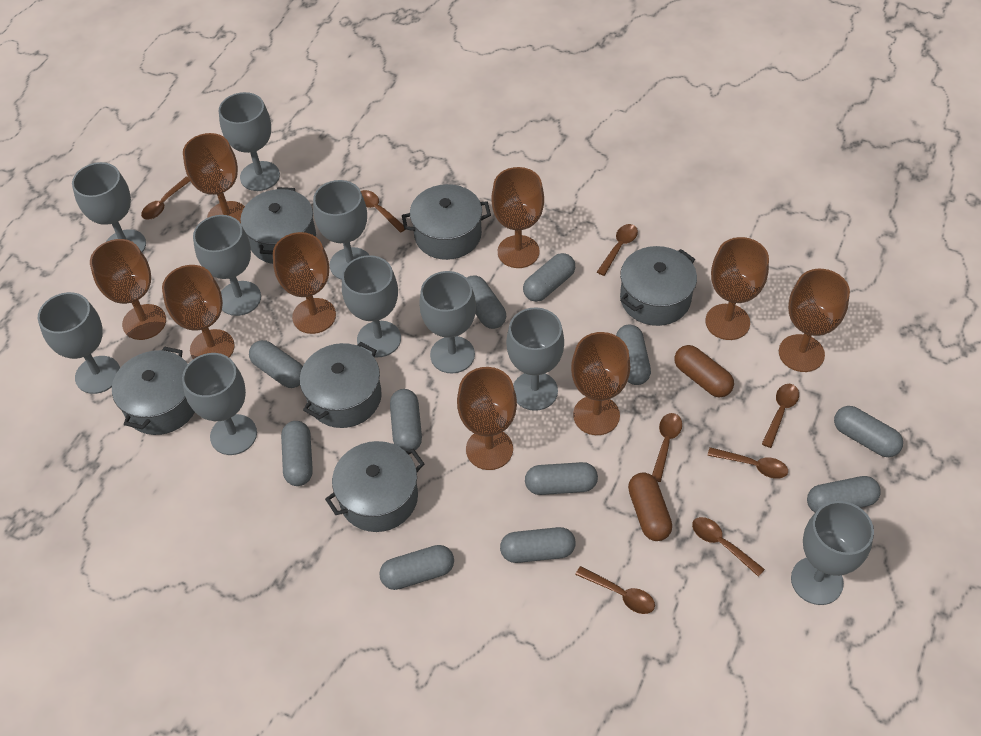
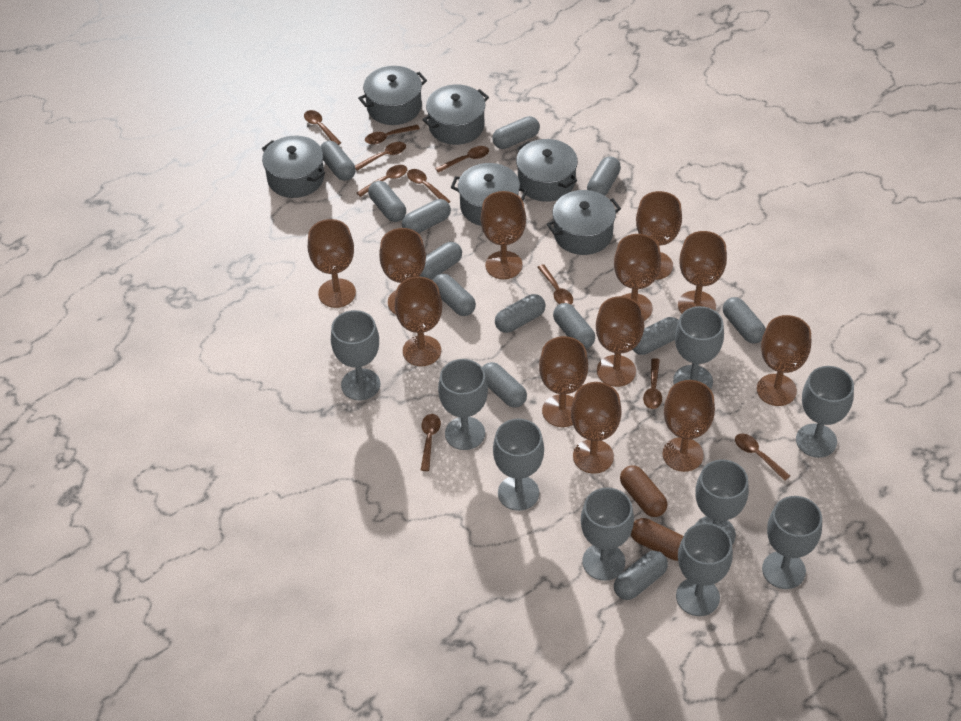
brown goblet: 9 -> 12
brown spoon: 8 -> 10
grey capsule: 11 -> 13
grey goblet: 10 -> 9

